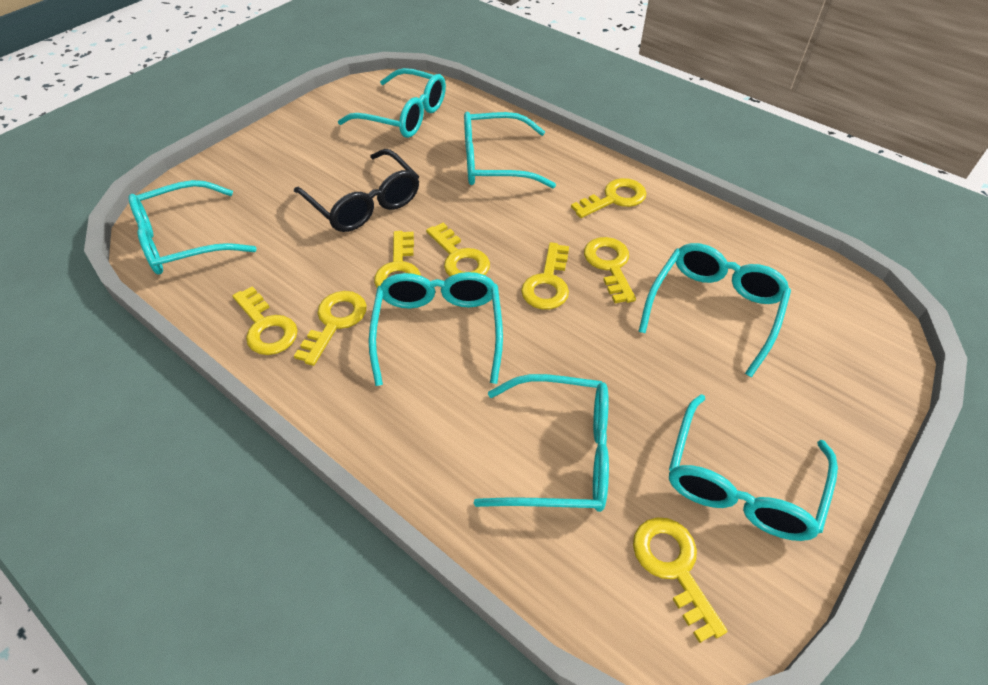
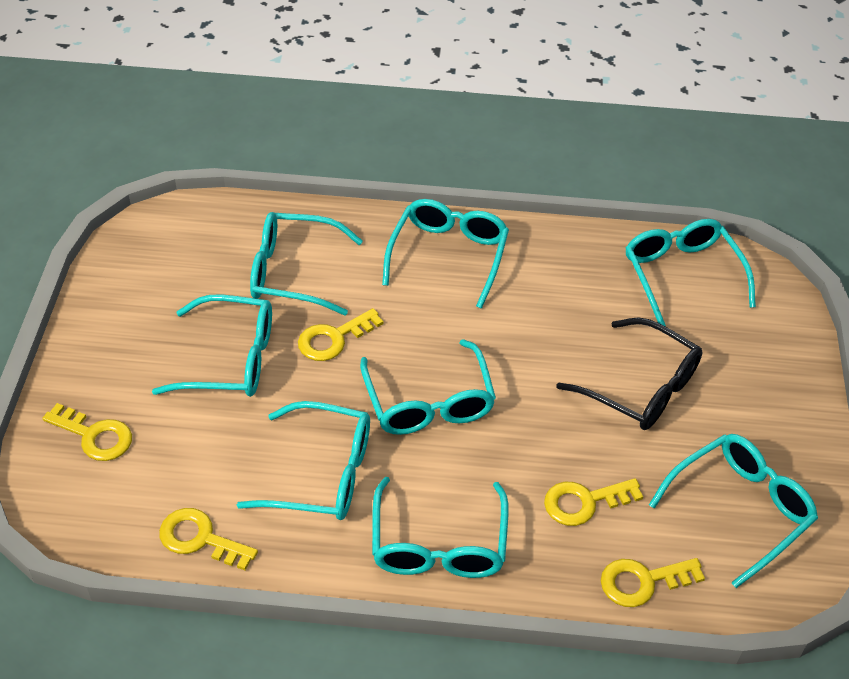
turquoise glasses: 7 -> 8
yellow key: 8 -> 5

